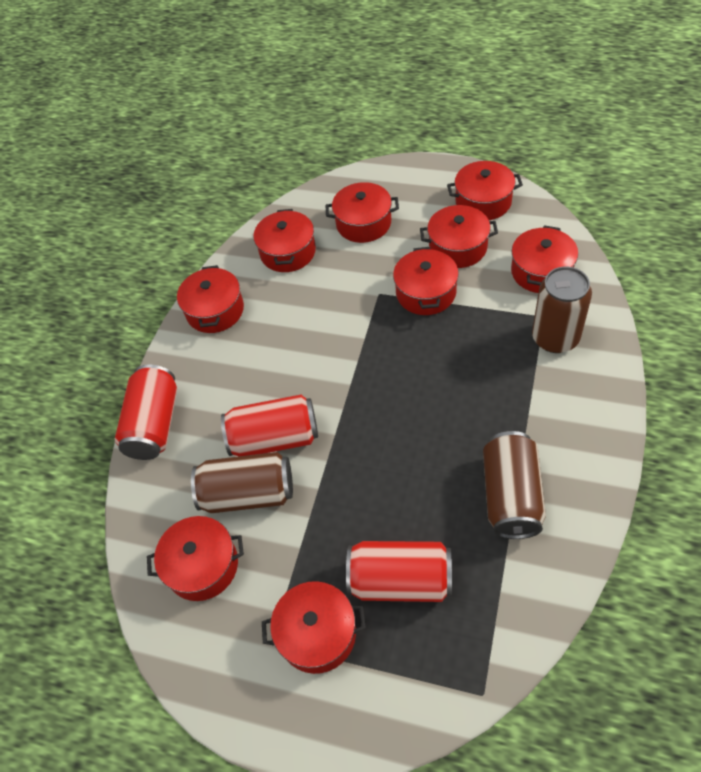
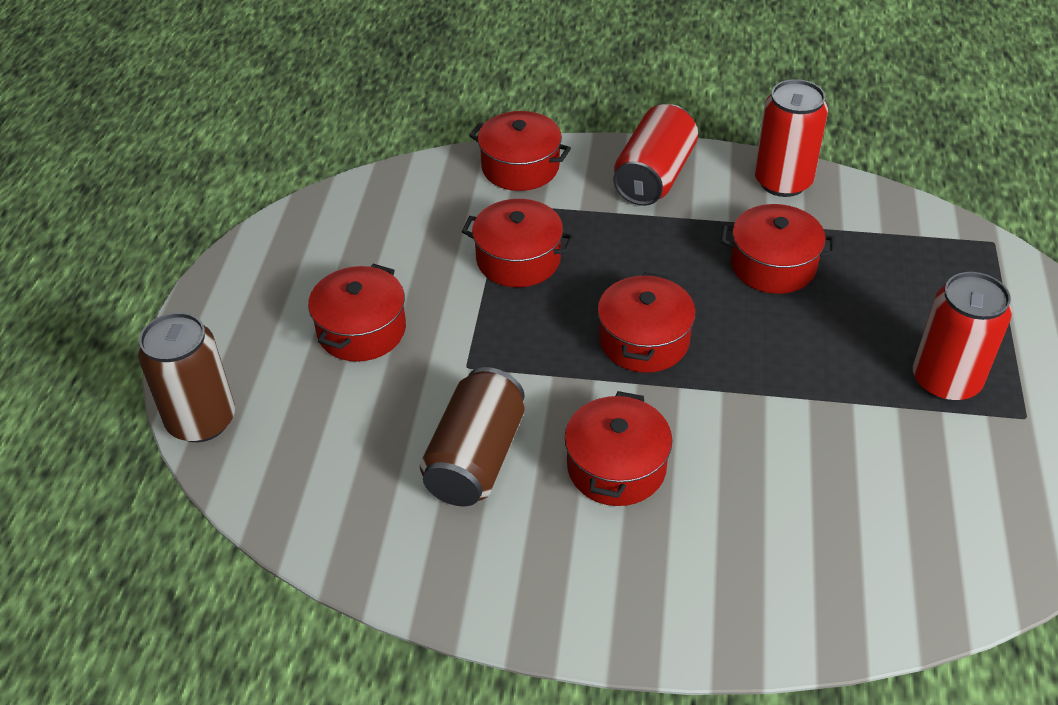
brown can: 3 -> 2
red pot: 9 -> 6

